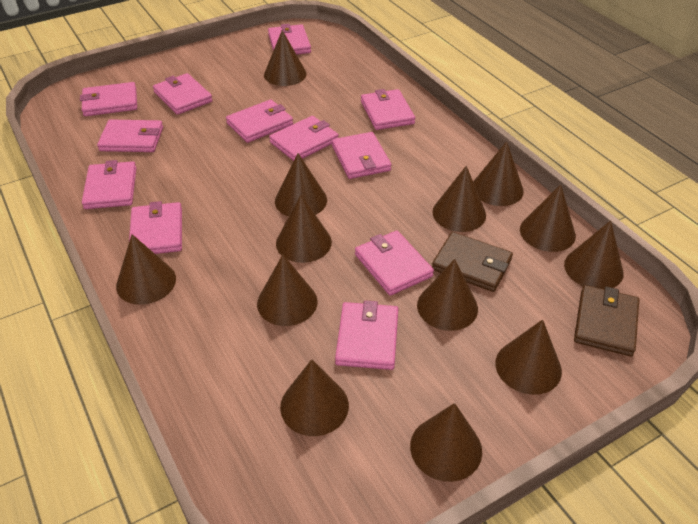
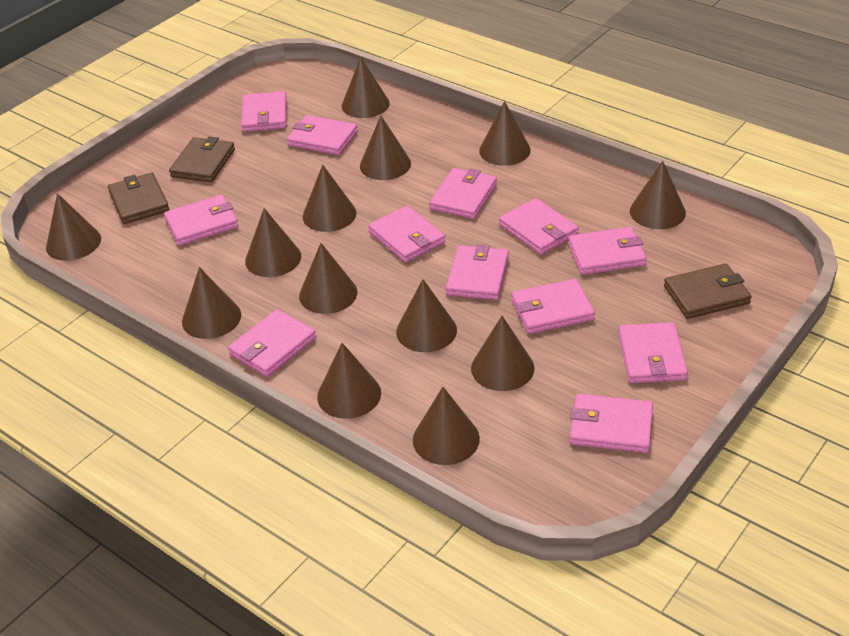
brown wallet: 2 -> 3

